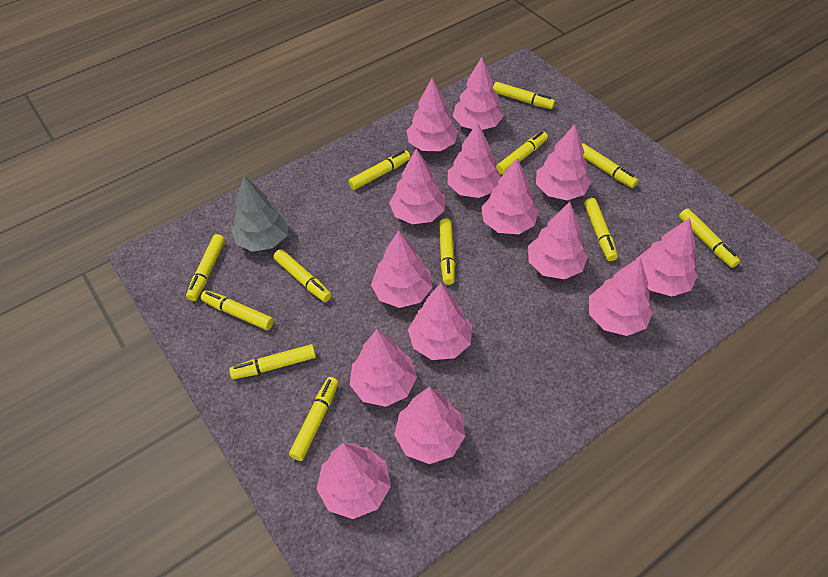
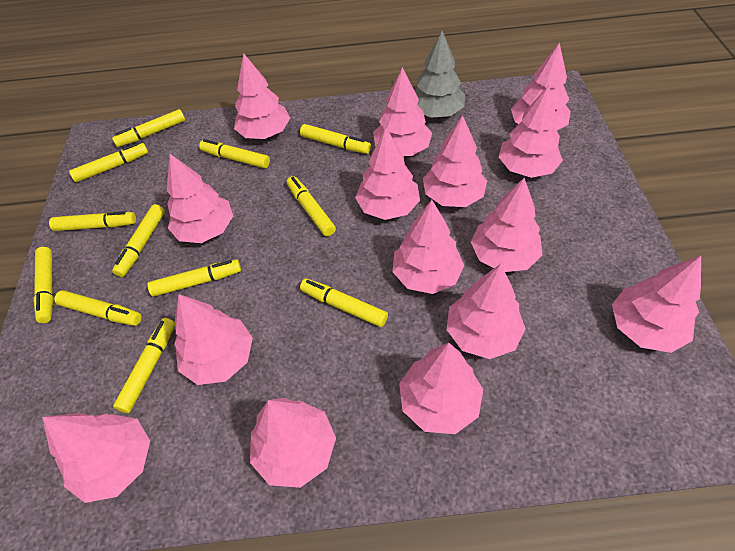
pink tree: 14 -> 15

